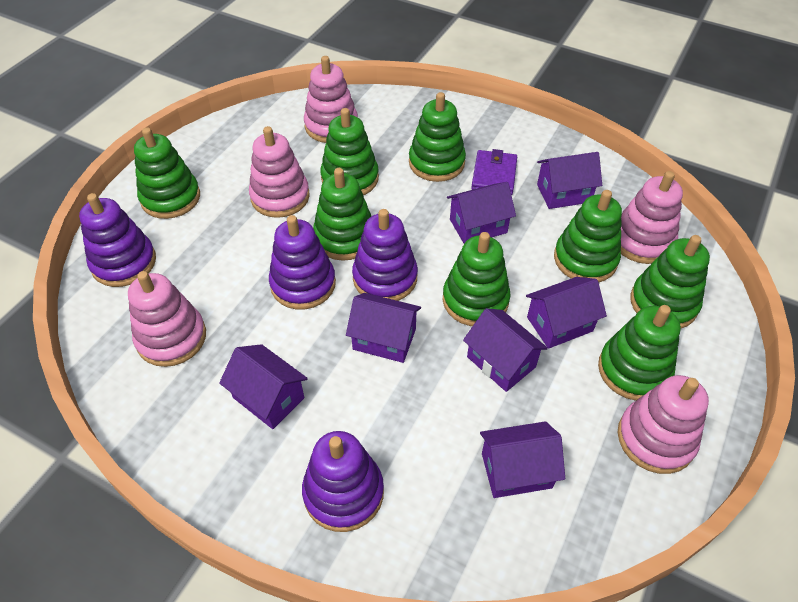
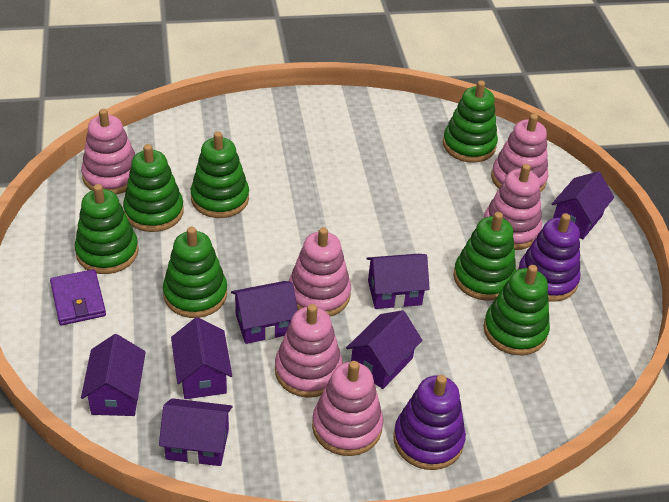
green stacking toy: 8 -> 7
pink stacking toy: 5 -> 6
purple stacking toy: 4 -> 2

